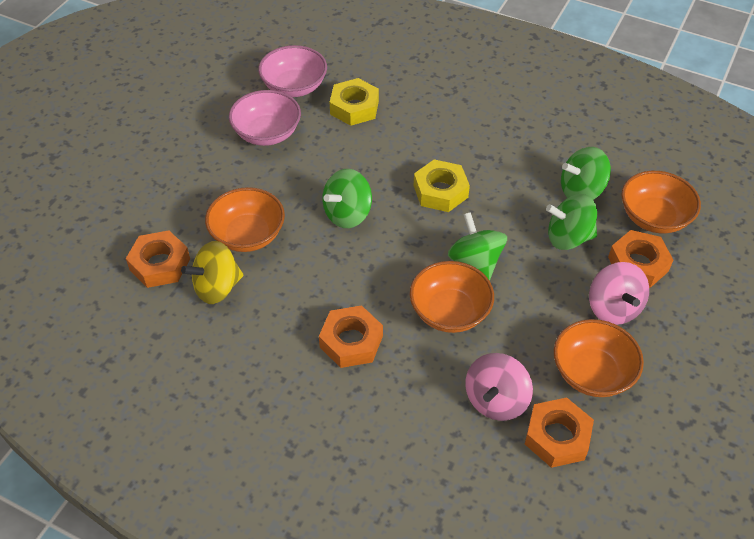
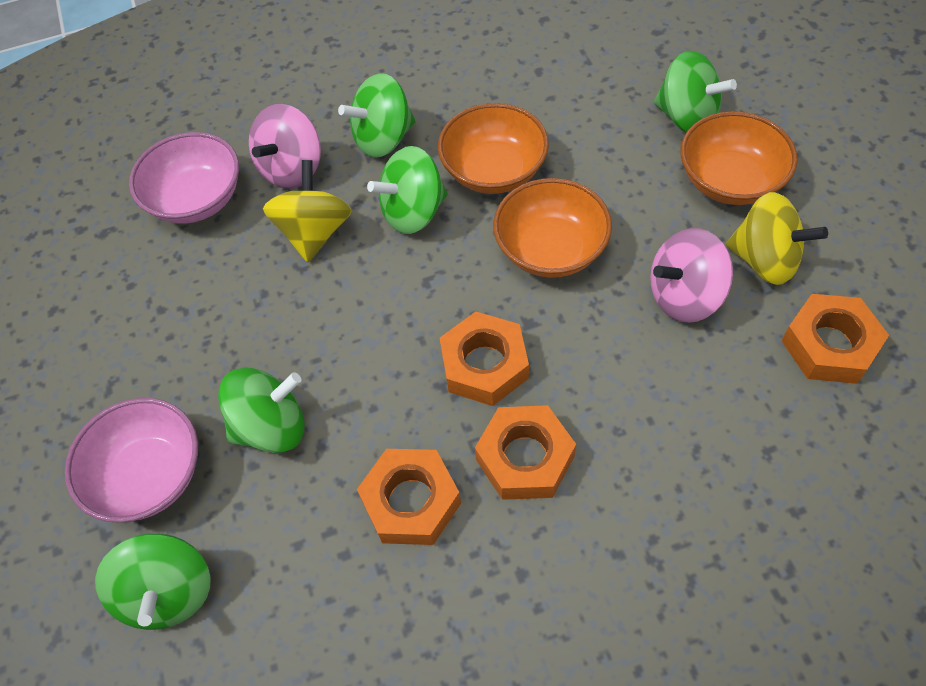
green spinning top: 4 -> 5
orange bowl: 4 -> 3
yellow nut: 2 -> 0
yellow spinning top: 1 -> 2

